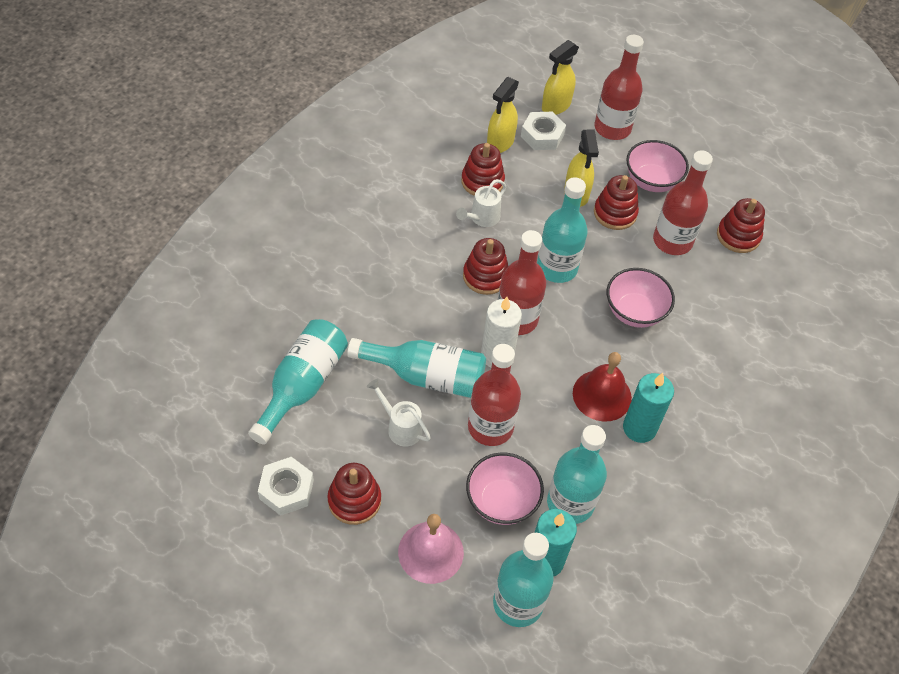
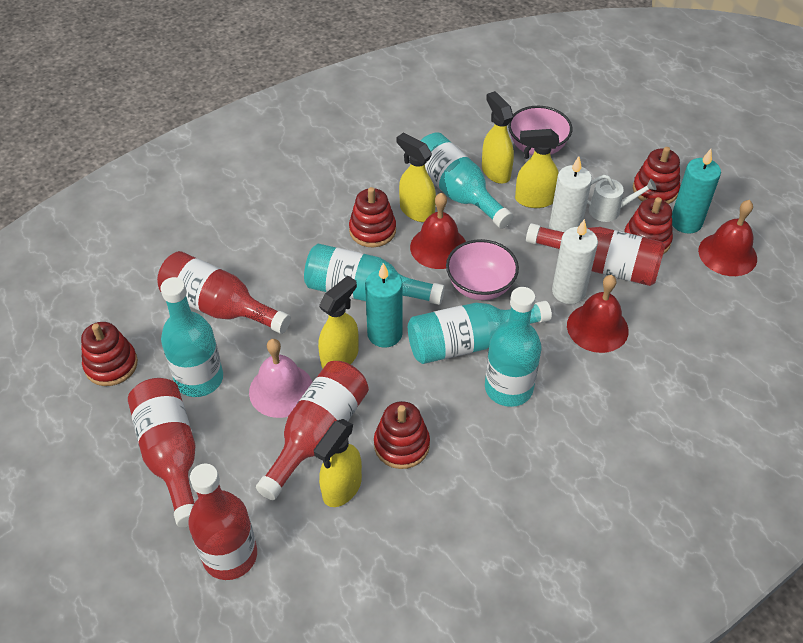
pink bowl: 3 -> 2
red bell: 1 -> 3
red bottle: 4 -> 5
white candle: 1 -> 2
white nut: 2 -> 0
white watering can: 2 -> 1
yellow spray bottle: 3 -> 5

